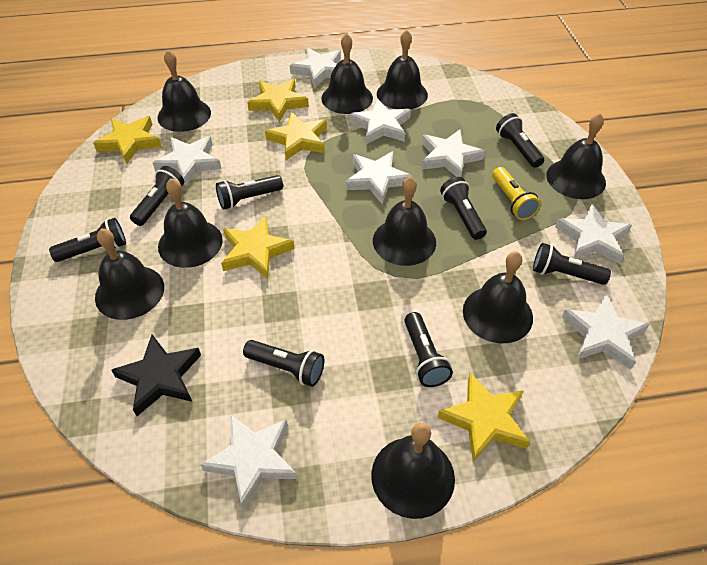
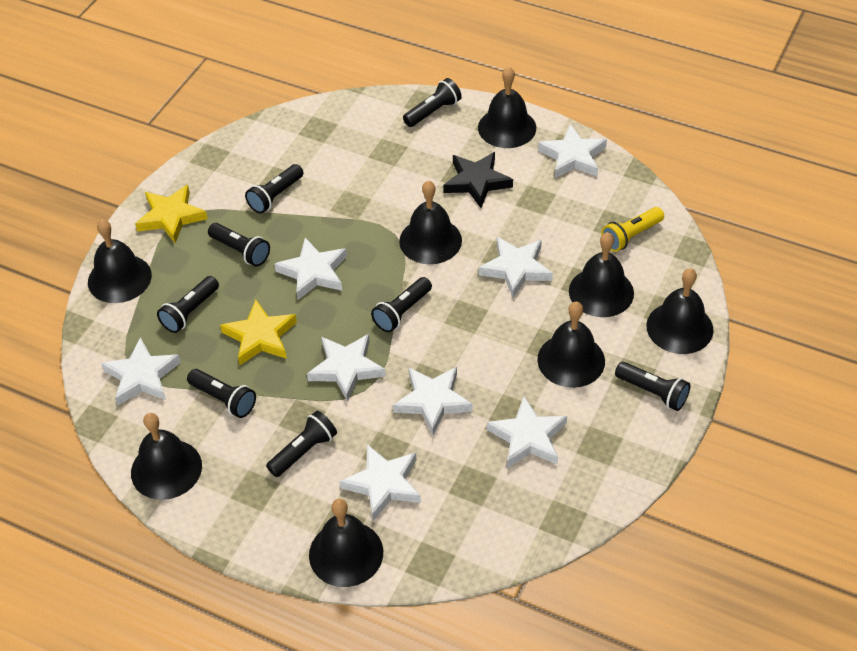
black bell: 9 -> 8
yellow star: 5 -> 2

